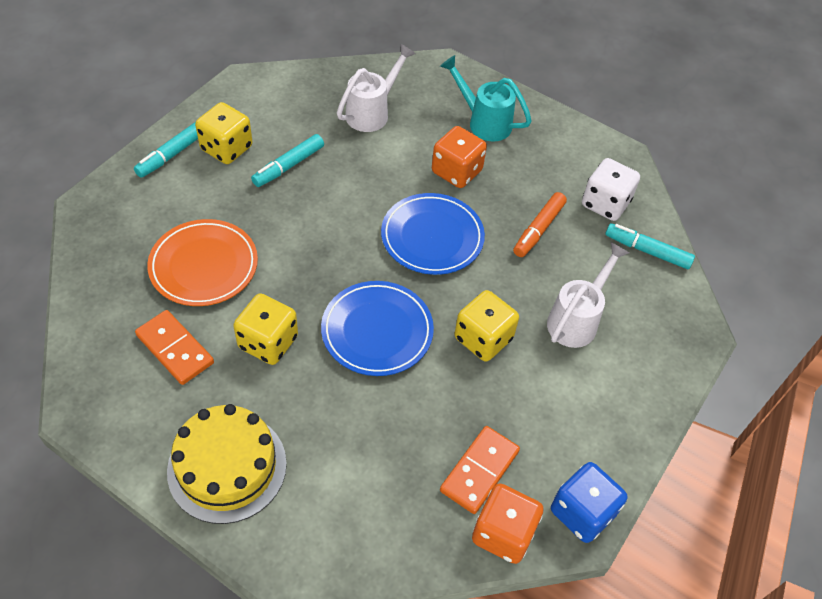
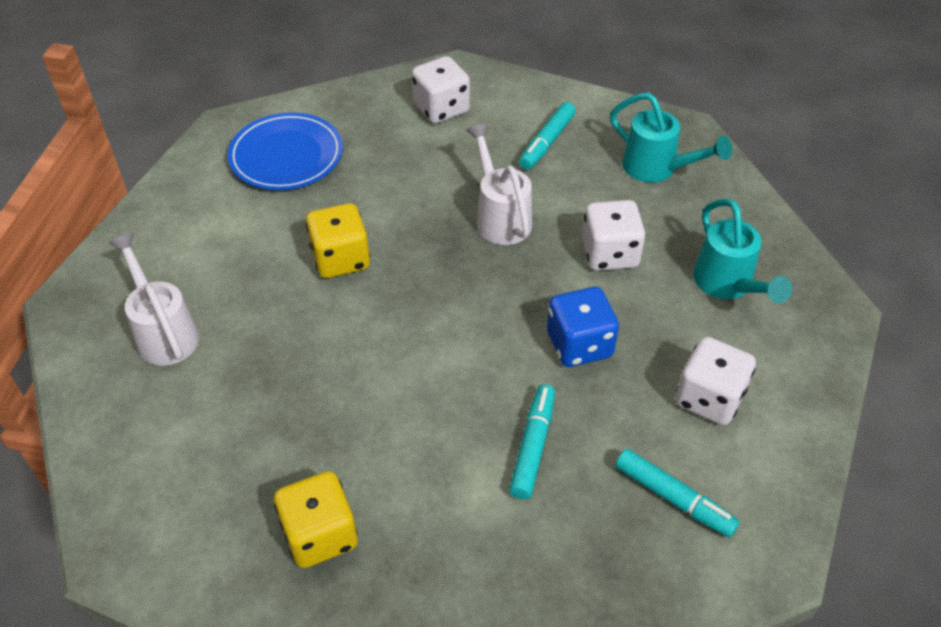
blue plate: 2 -> 1
orange dice: 2 -> 0
orange domino: 2 -> 0
orange marker: 1 -> 0
orange plate: 1 -> 0
turquoise watering can: 1 -> 2
white dice: 1 -> 3
yellow cake: 1 -> 0
yellow dice: 3 -> 2

